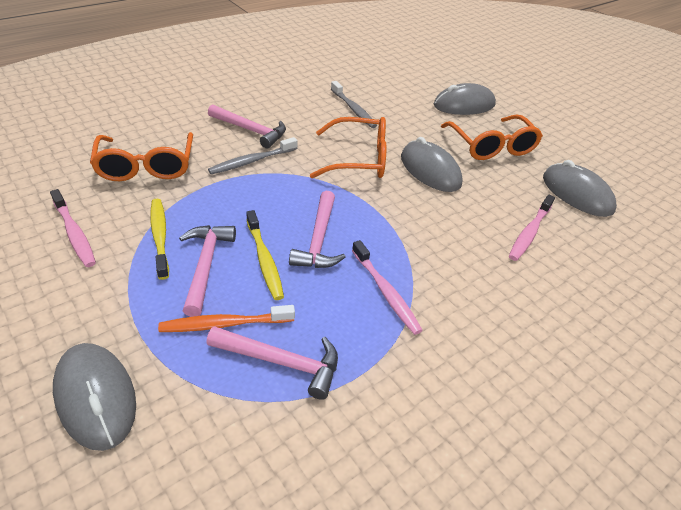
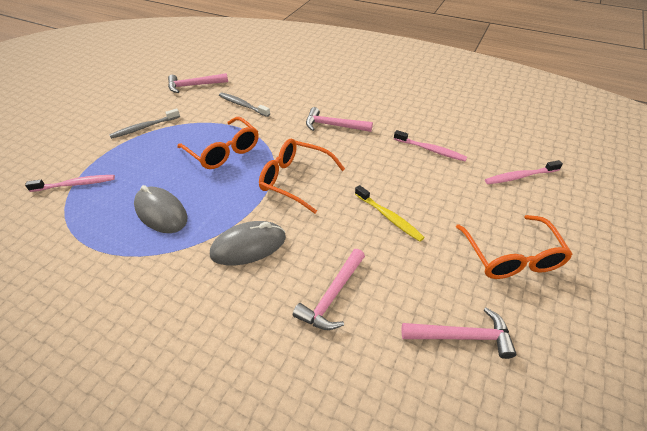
grey mouse: 4 -> 2
orange toothbrush: 1 -> 0
yellow toothbrush: 2 -> 1

